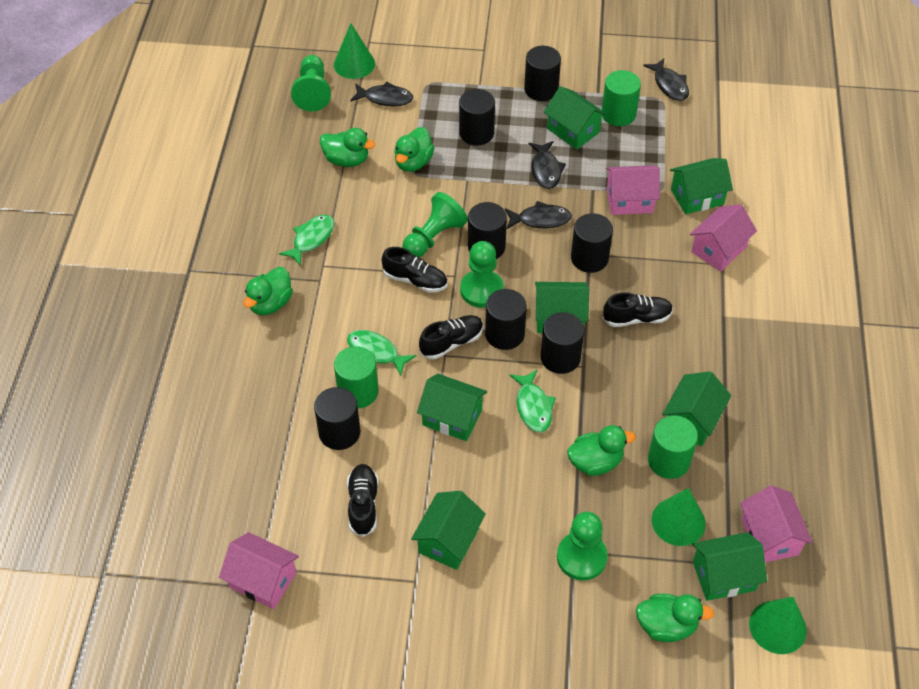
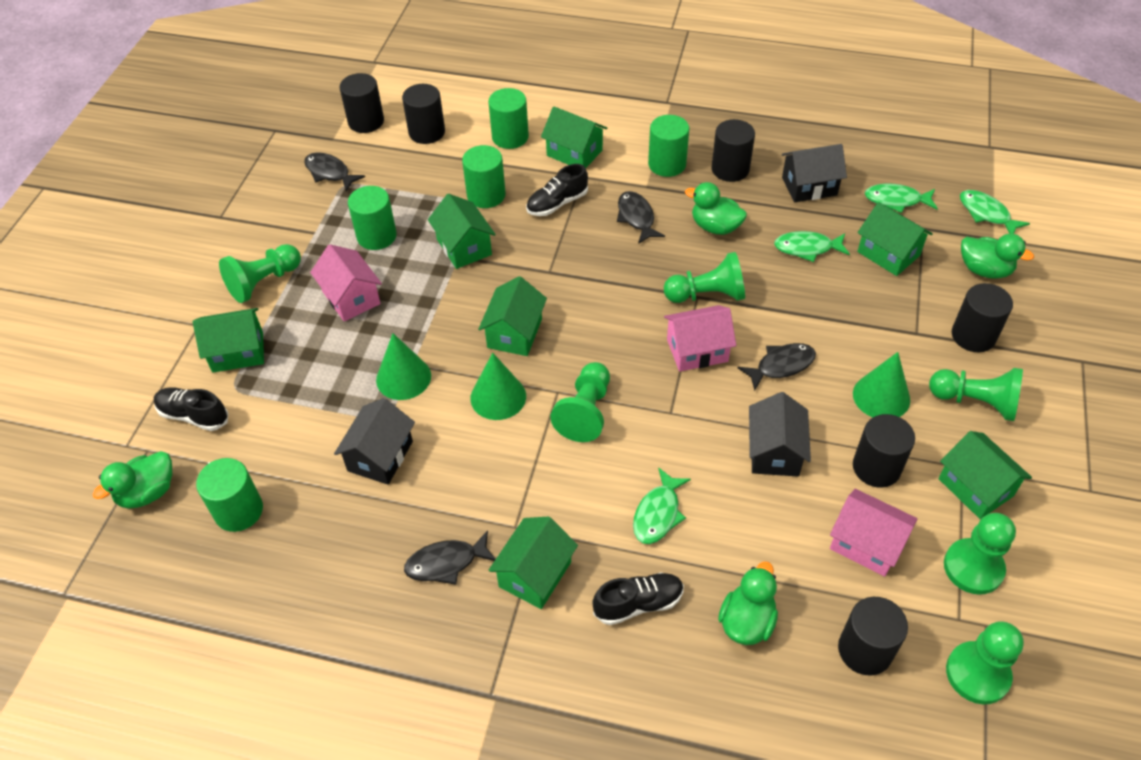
black cylinder: 7 -> 6
black house: 0 -> 3
black shoe: 4 -> 3
green cylinder: 3 -> 5
green duck: 5 -> 4
green fish: 3 -> 4
green pawn: 4 -> 6
pink house: 4 -> 3

